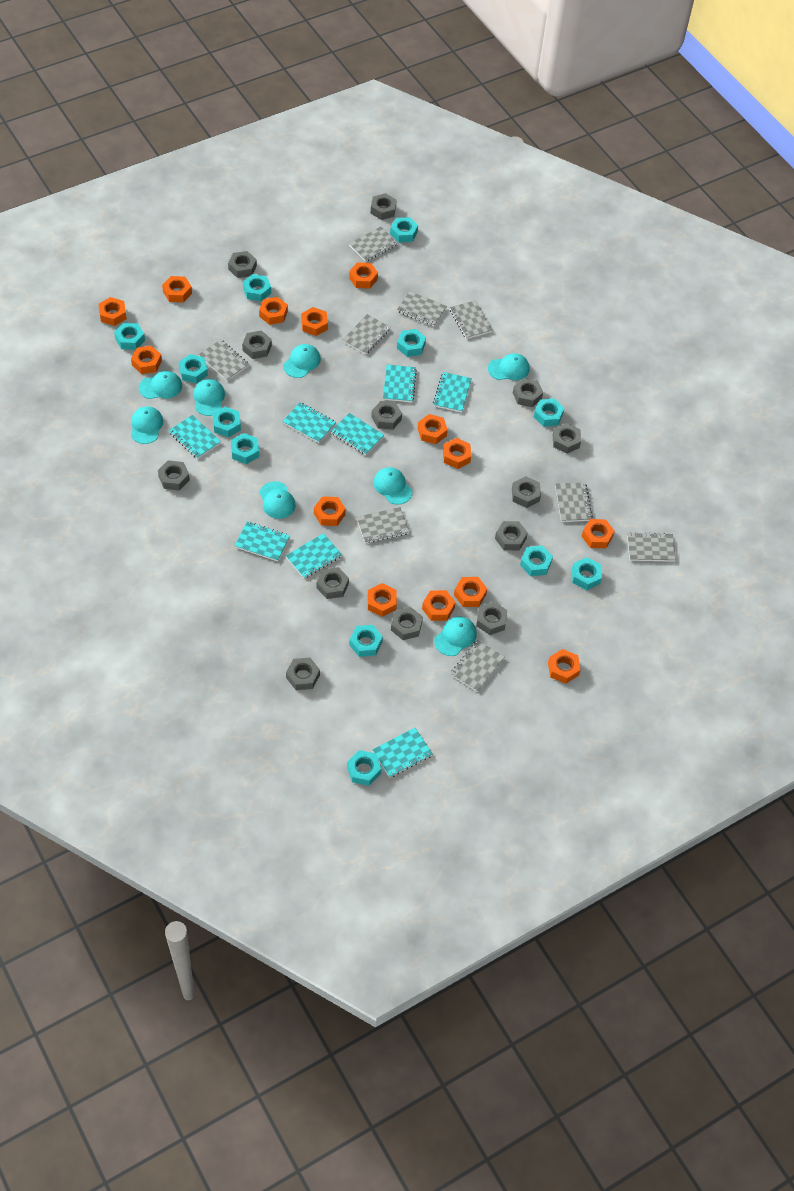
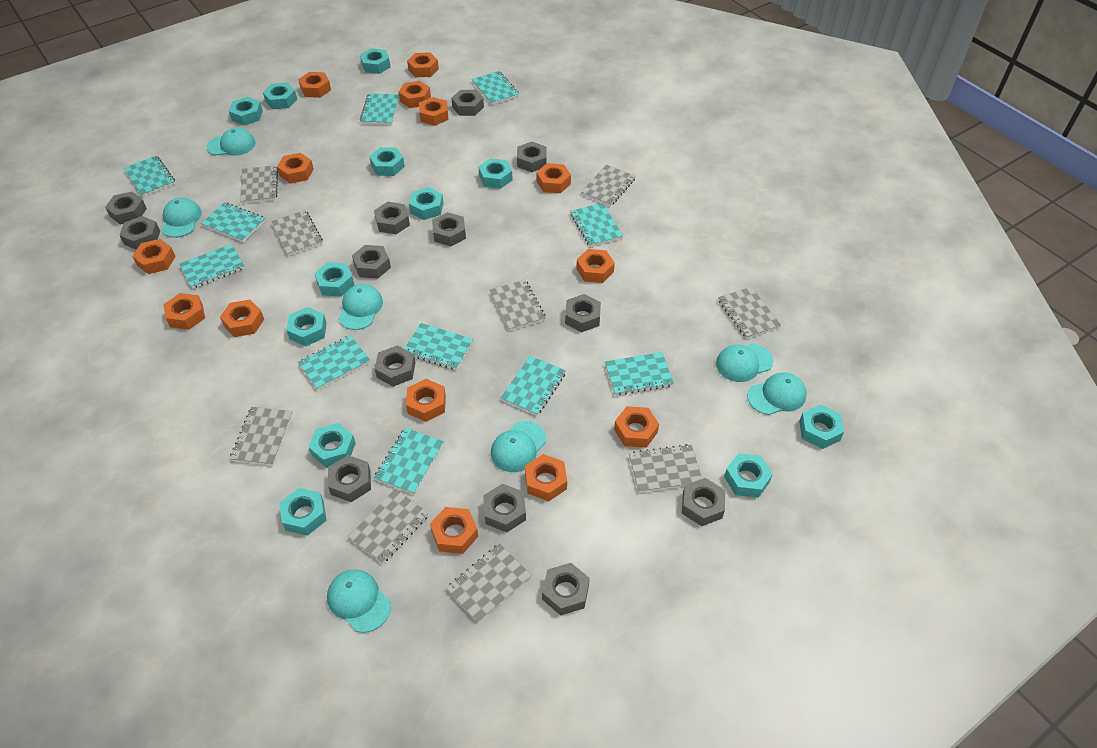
turquoise cap: 8 -> 7
turquoise notebook: 8 -> 11

